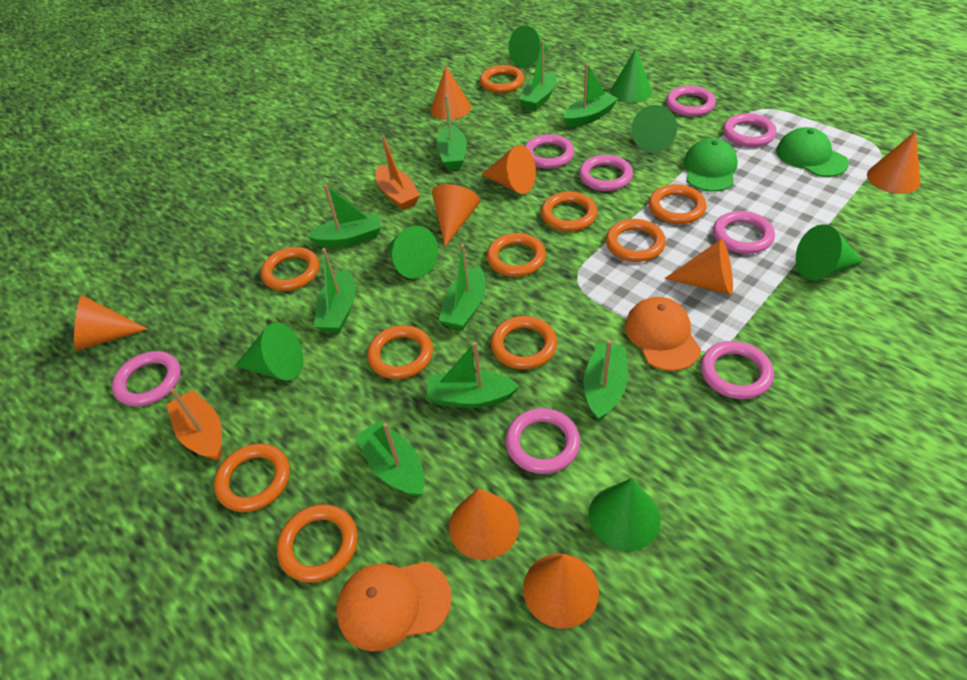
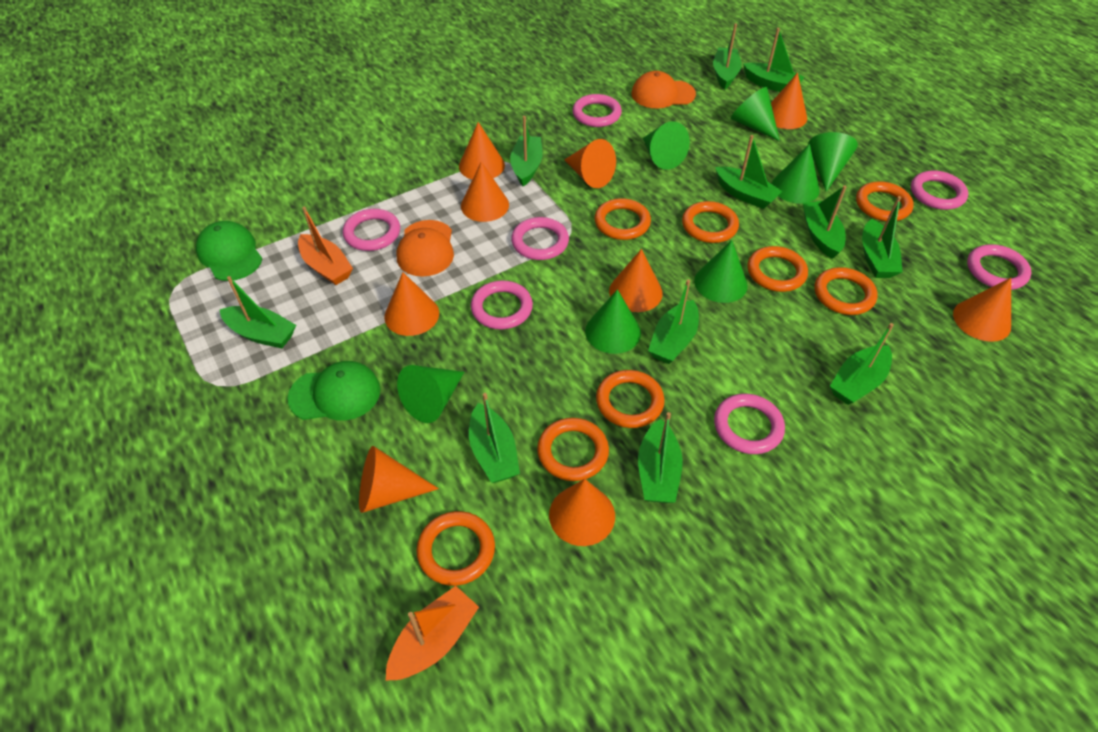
green boat: 9 -> 11
orange cone: 8 -> 9
orange ring: 10 -> 8
pink ring: 8 -> 7

